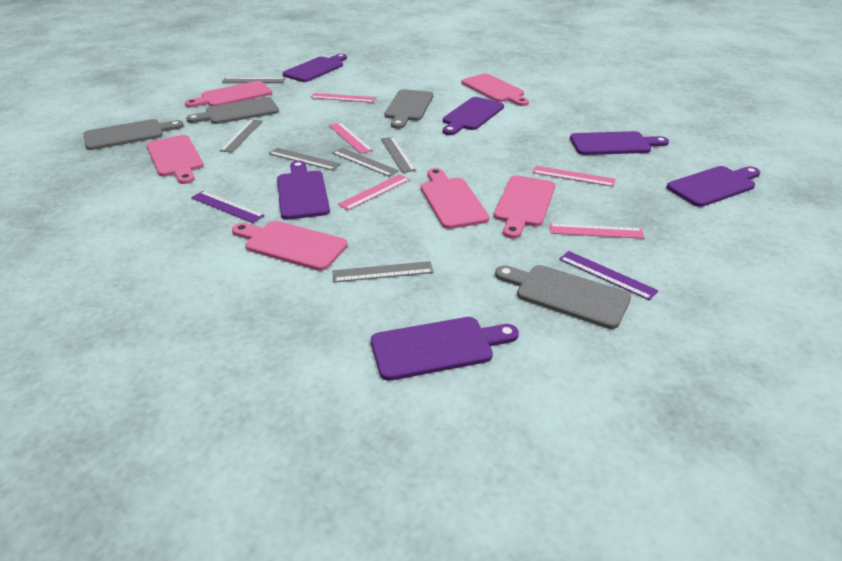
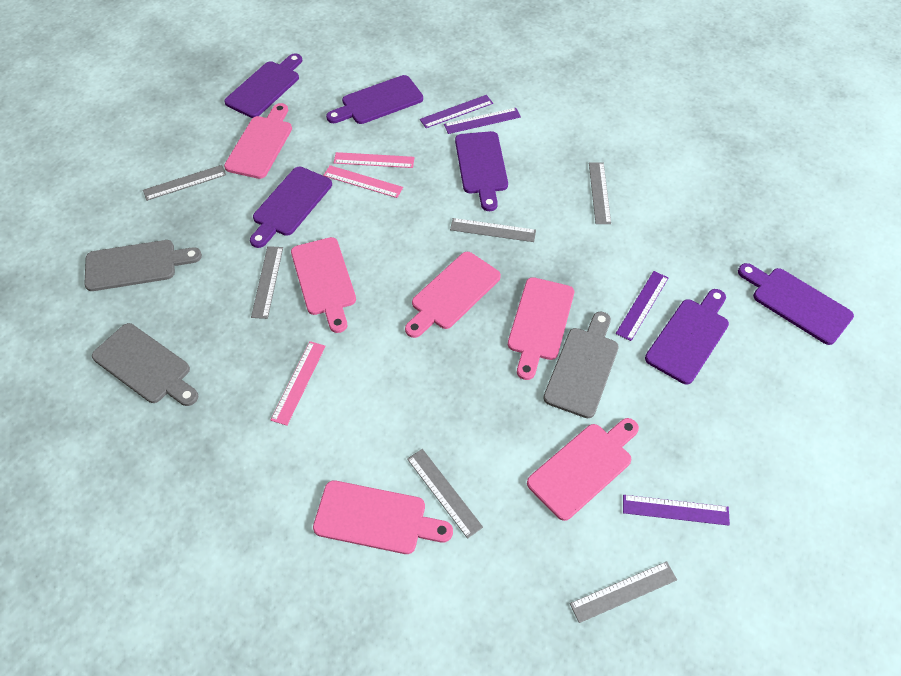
grey cutting board: 4 -> 3
pink ruler: 5 -> 3
purple ruler: 2 -> 4

